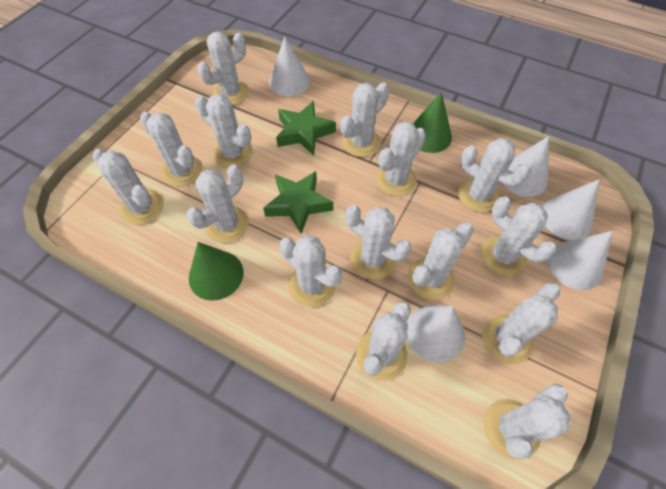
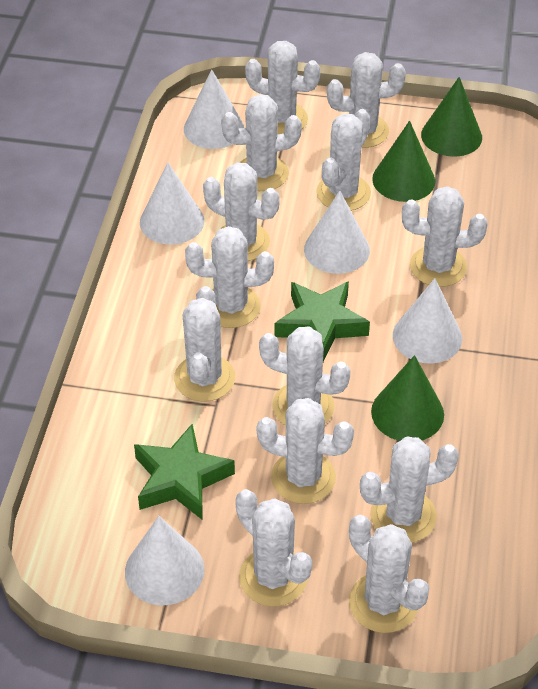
green cone: 2 -> 3
white cactus: 15 -> 13

